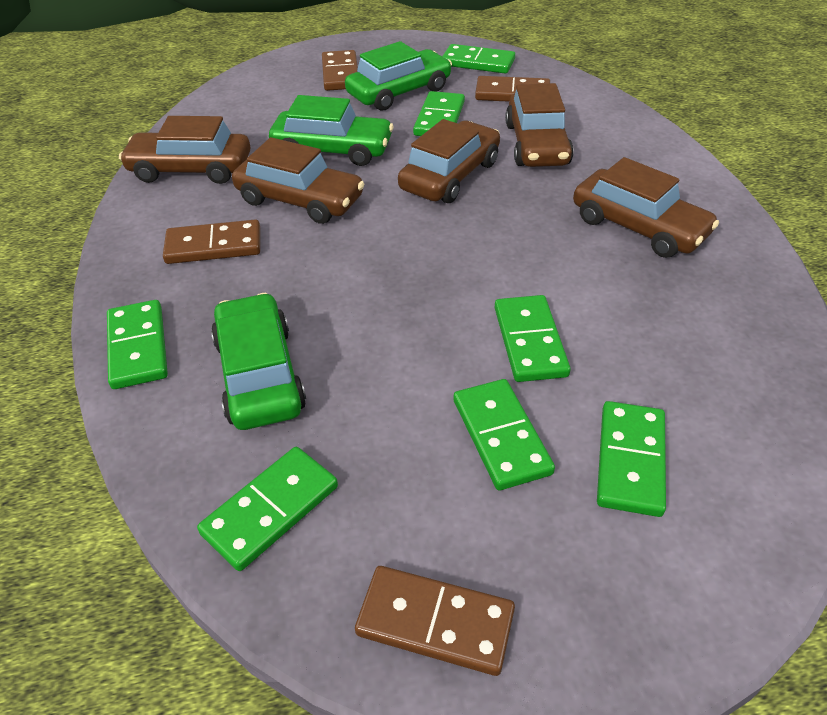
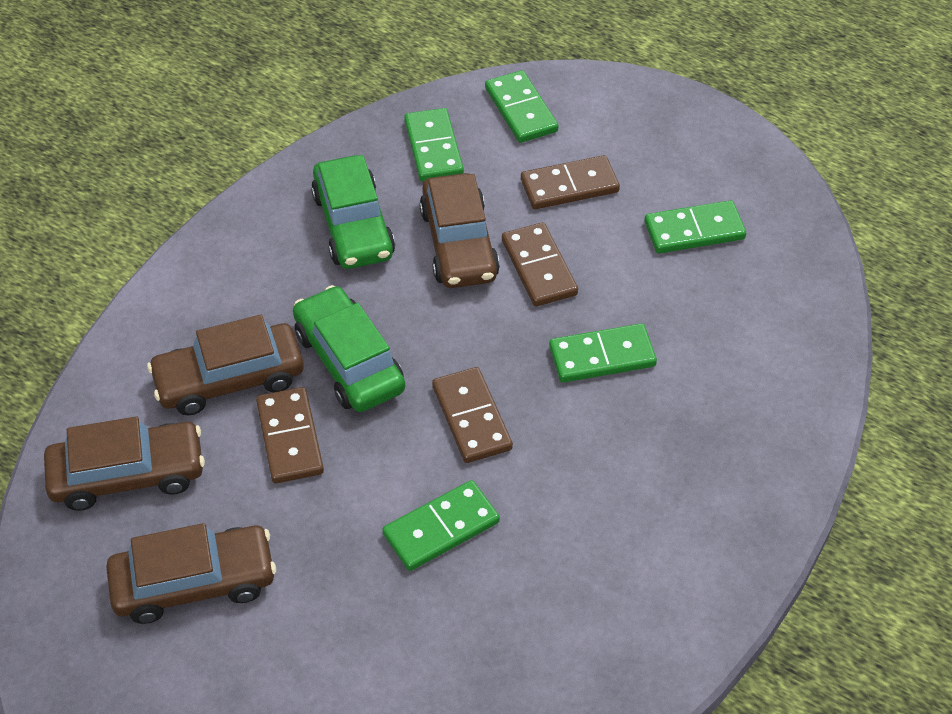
brown car: 5 -> 4
green car: 3 -> 2
green domino: 7 -> 5

